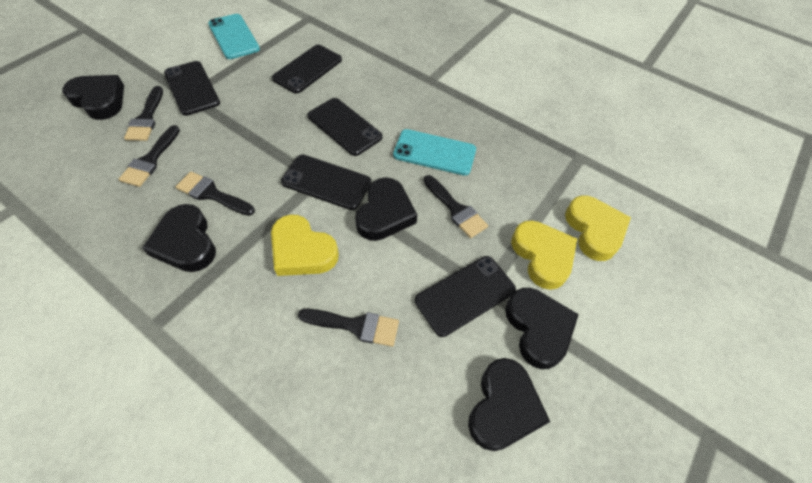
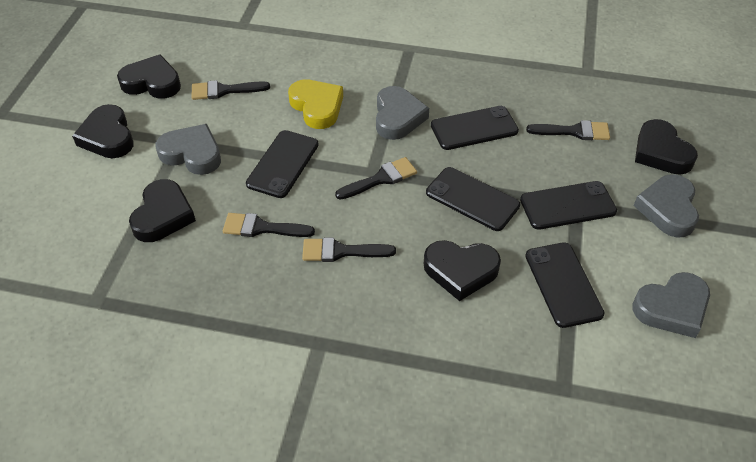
grey heart: 0 -> 4
turquoise phone: 2 -> 0
yellow heart: 3 -> 1

